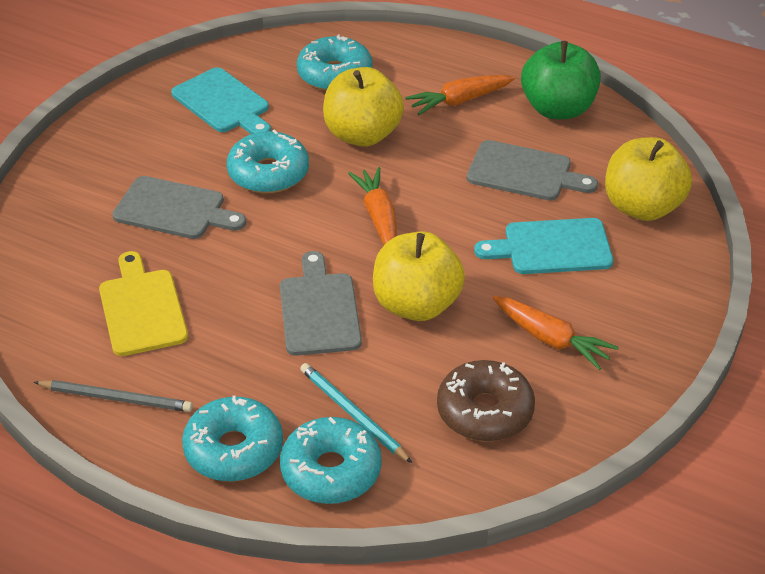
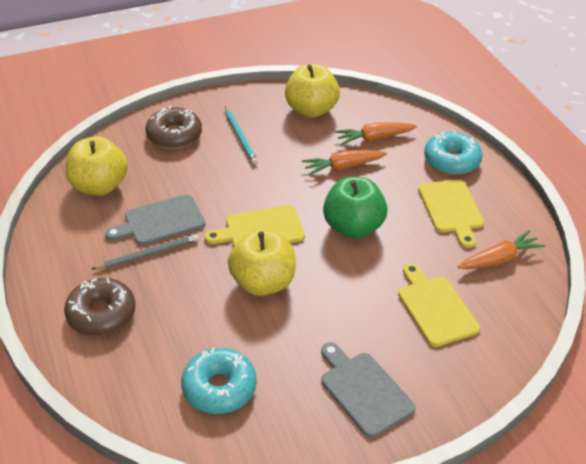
brown donut: 1 -> 2
grey cutting board: 3 -> 2
turquoise cutting board: 2 -> 0
turquoise donut: 4 -> 2
yellow cutting board: 1 -> 3

